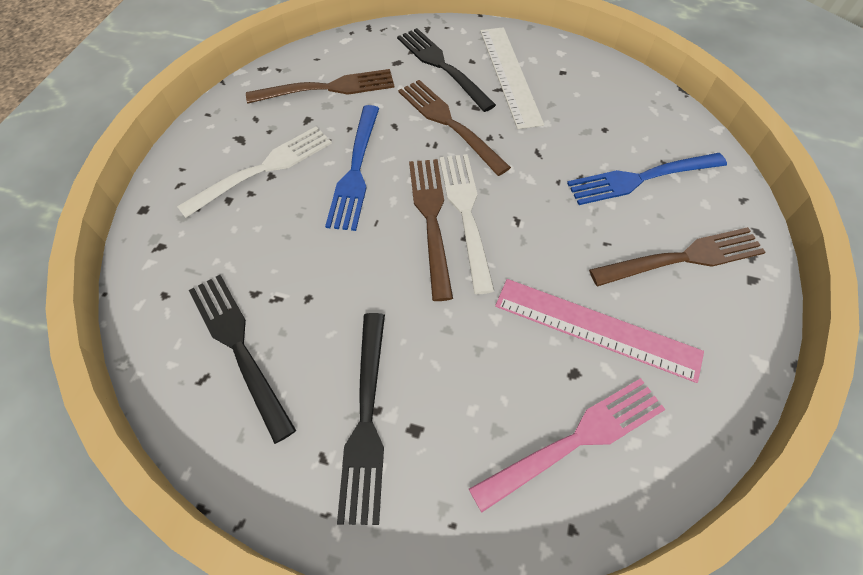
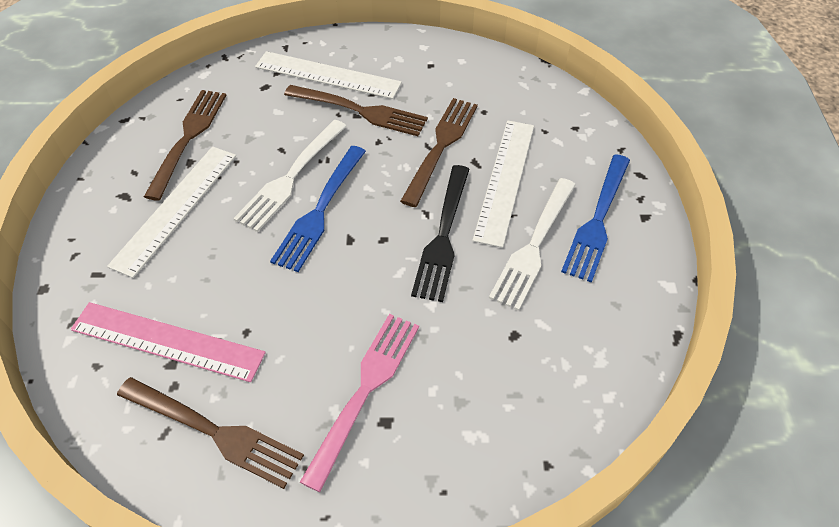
black fork: 3 -> 1
white ruler: 1 -> 3

